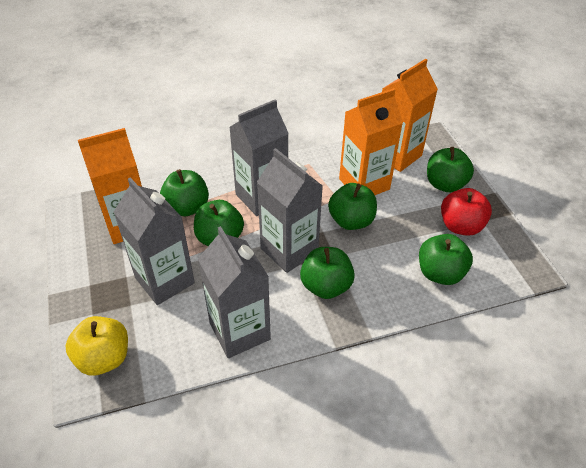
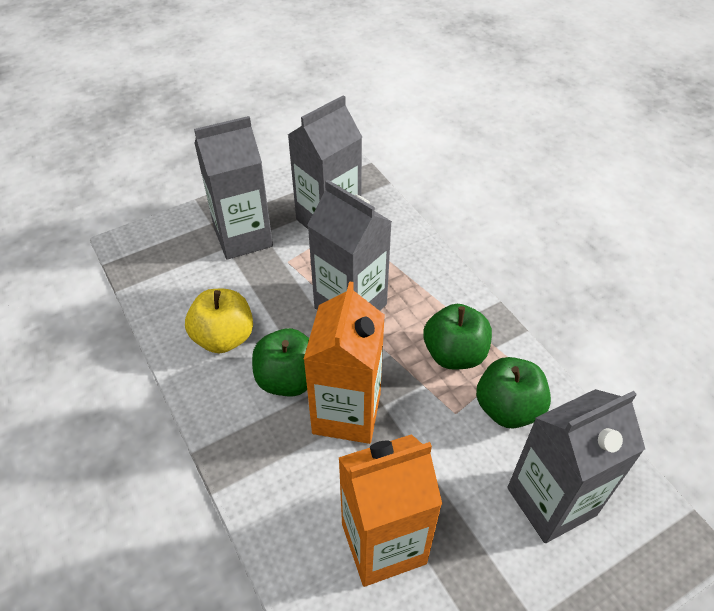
green apple: 6 -> 3
orange carton: 3 -> 2
red apple: 1 -> 0

